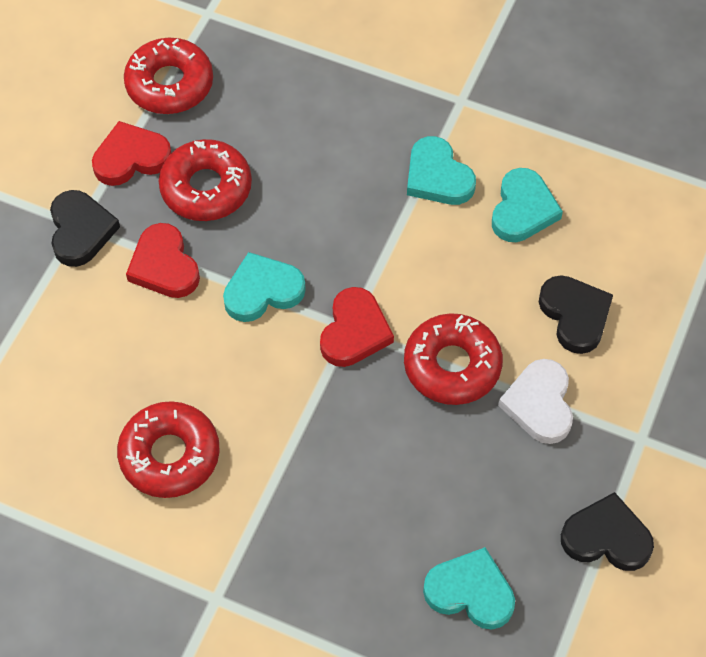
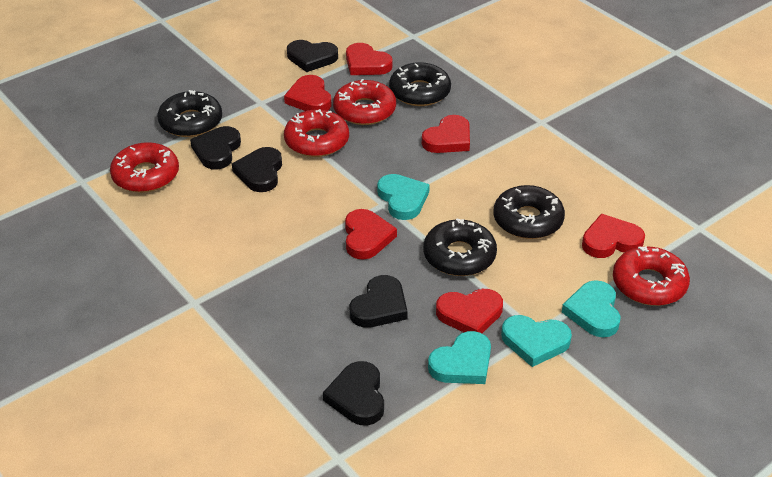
black donut: 0 -> 4
black heart: 3 -> 5
red heart: 3 -> 6
white heart: 1 -> 0

